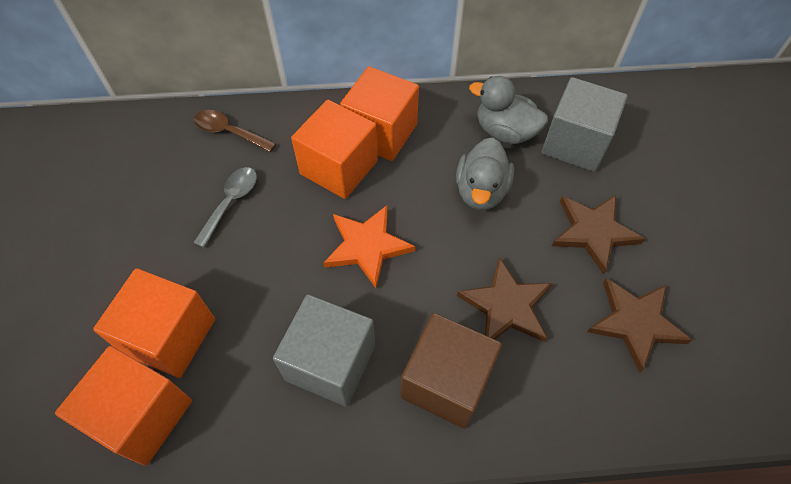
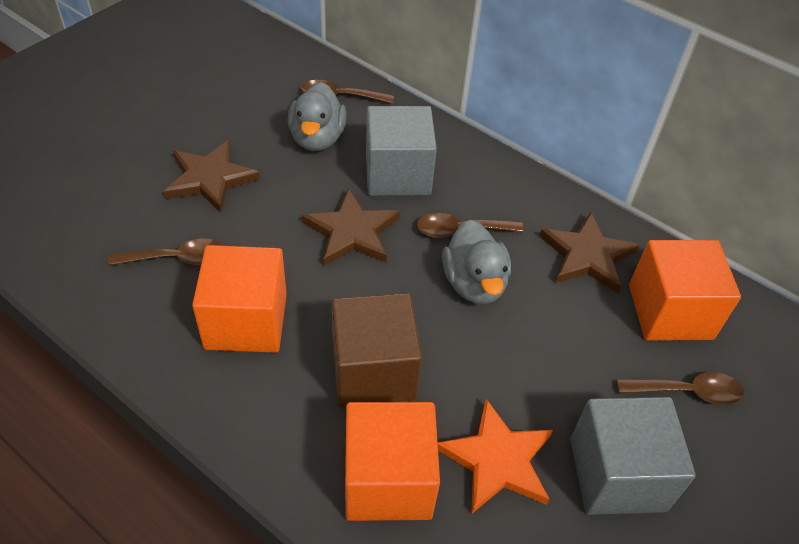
brown spoon: 1 -> 4
grey spoon: 1 -> 0
orange cube: 4 -> 3

